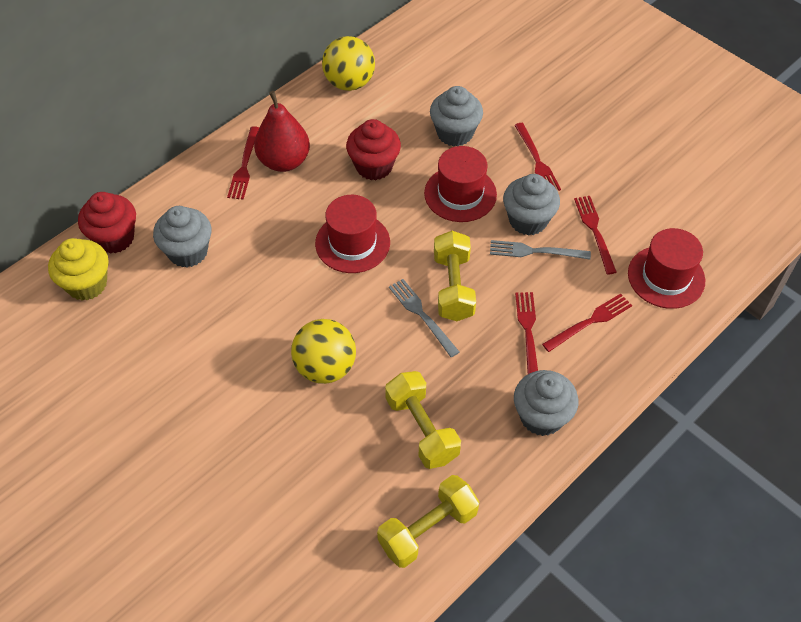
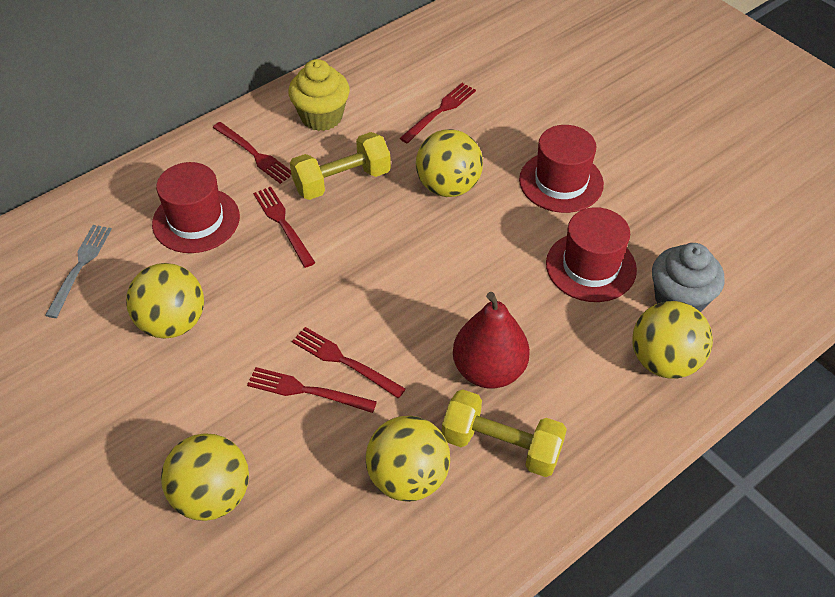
grey cupcake: 4 -> 1
grey fork: 2 -> 1
red cupcake: 2 -> 0
yellow ball: 2 -> 5
yellow dumbbell: 3 -> 2

